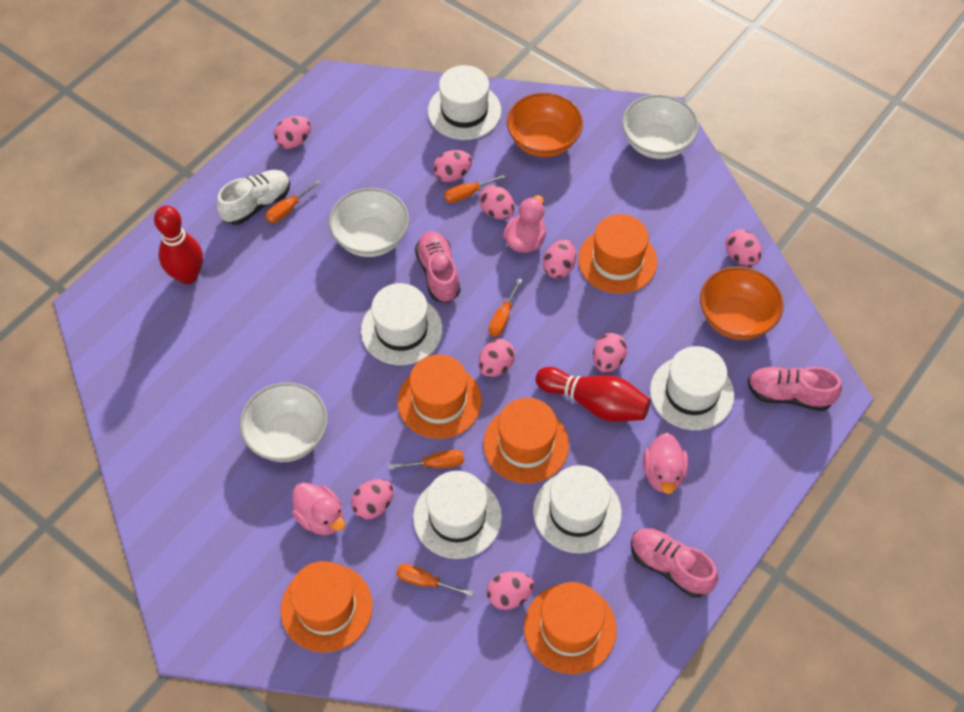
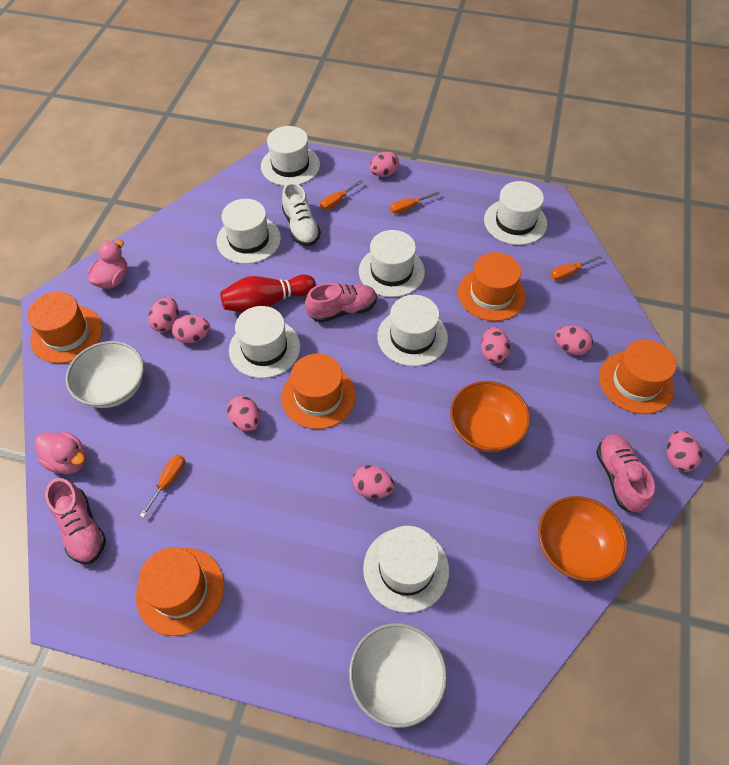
orange screwdriver: 5 -> 4
pink duck: 3 -> 2
pink egg: 9 -> 8
red bowling pin: 2 -> 1
white bowl: 3 -> 2
white hat: 5 -> 7

